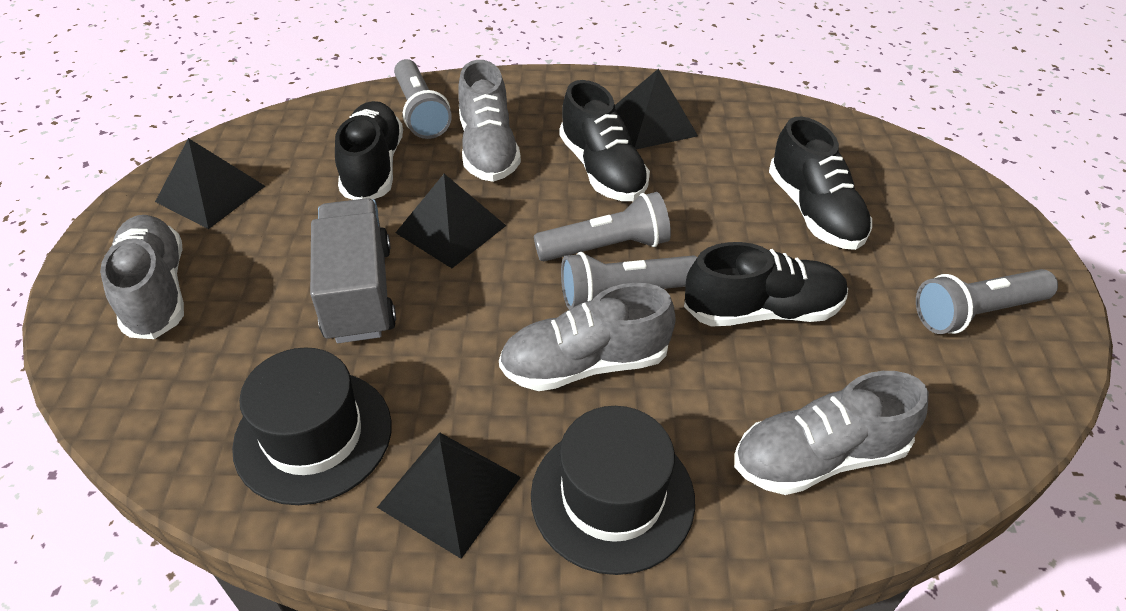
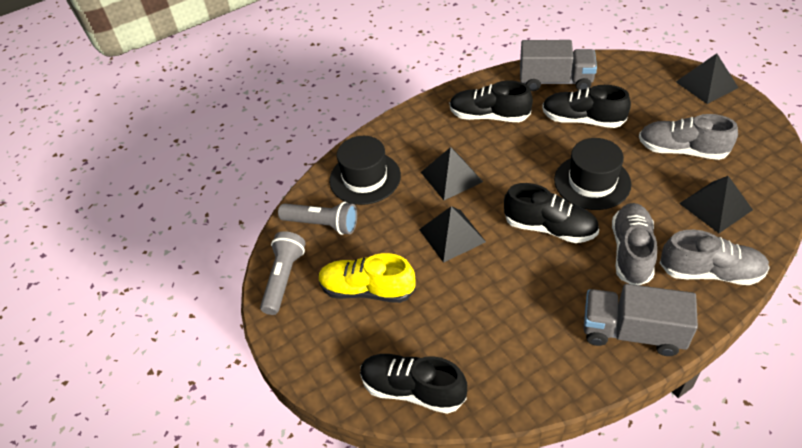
grey flashlight: 4 -> 2
grey shoe: 4 -> 3
grey truck: 1 -> 2
yellow shoe: 0 -> 1

